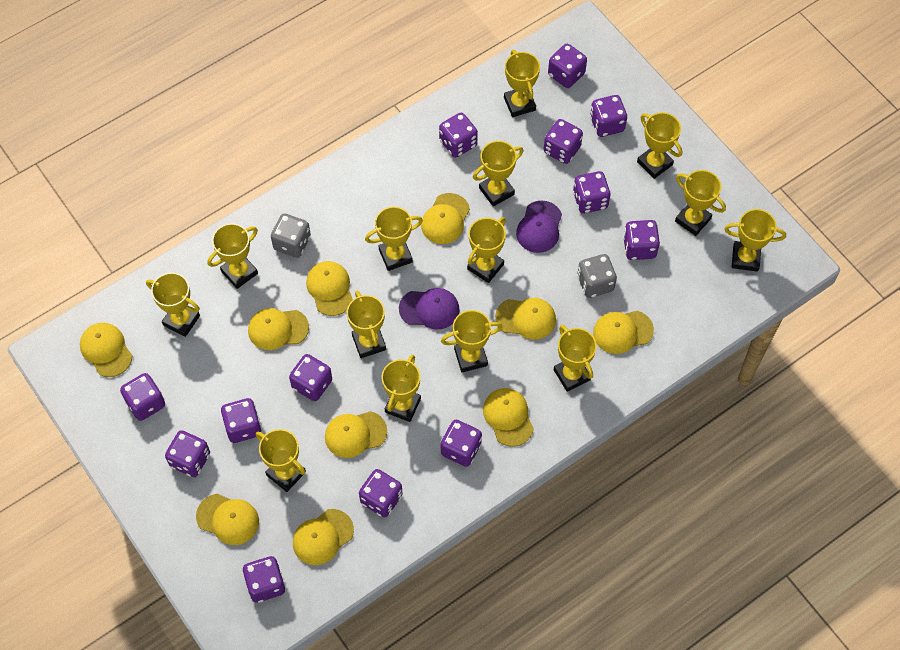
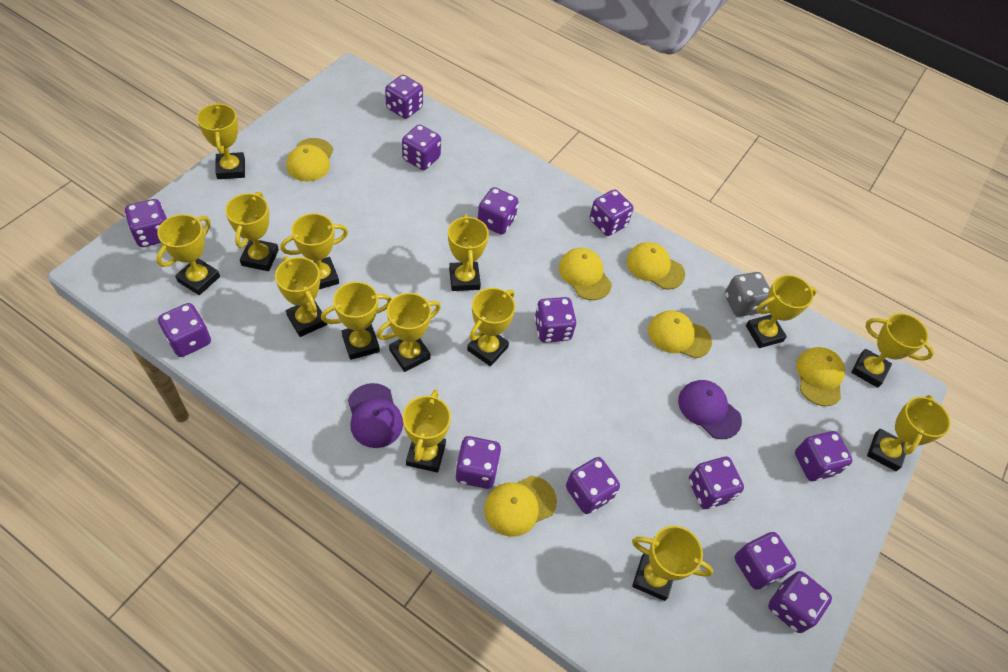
grey dice: 2 -> 1
yellow cap: 10 -> 6

